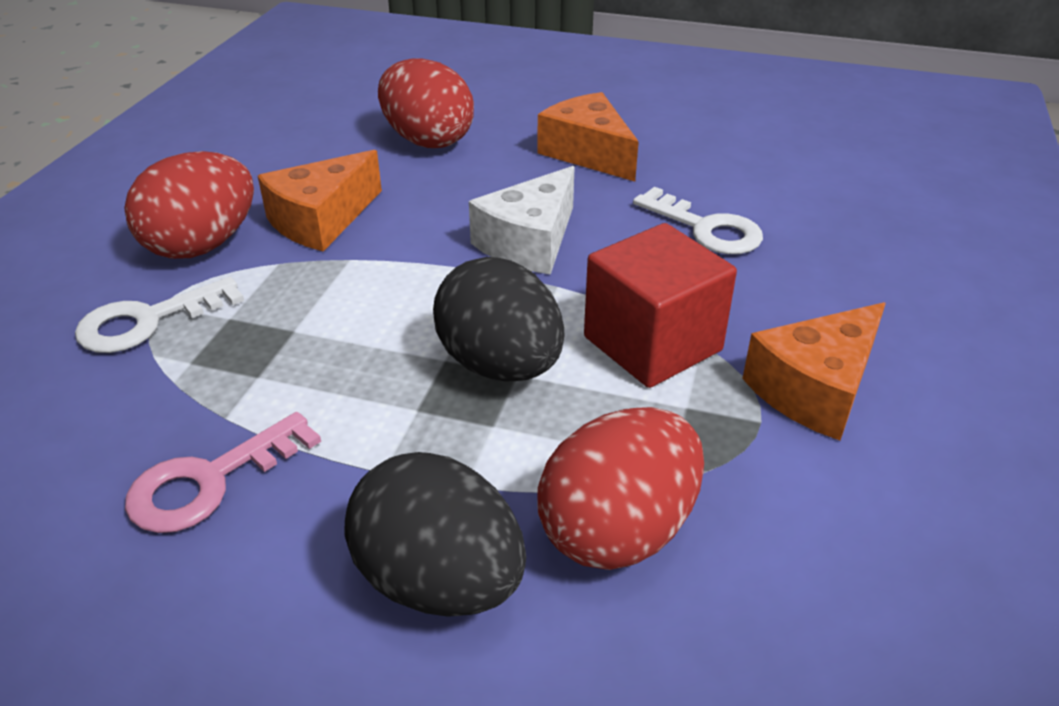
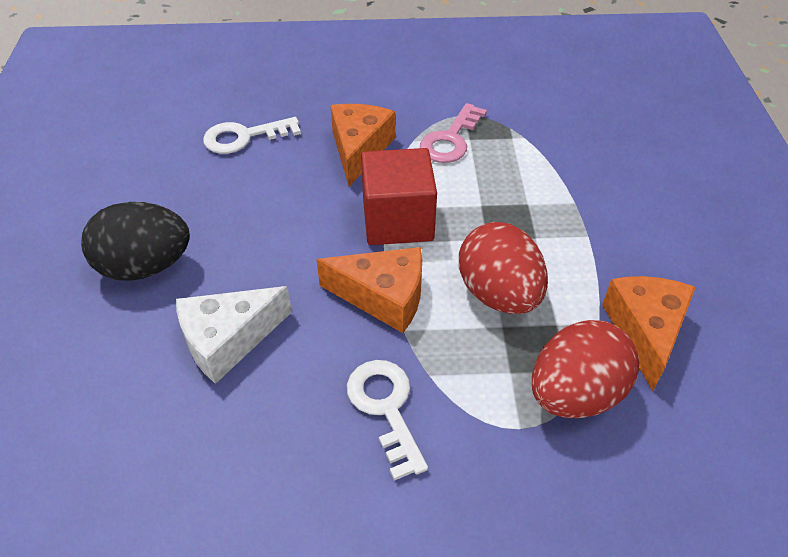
black egg: 2 -> 1
red egg: 3 -> 2

